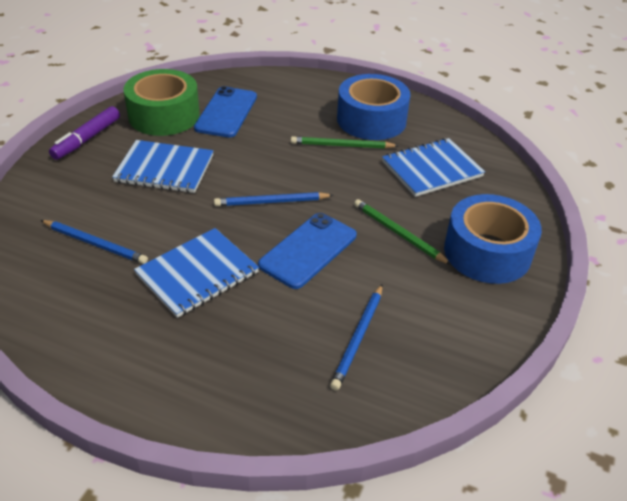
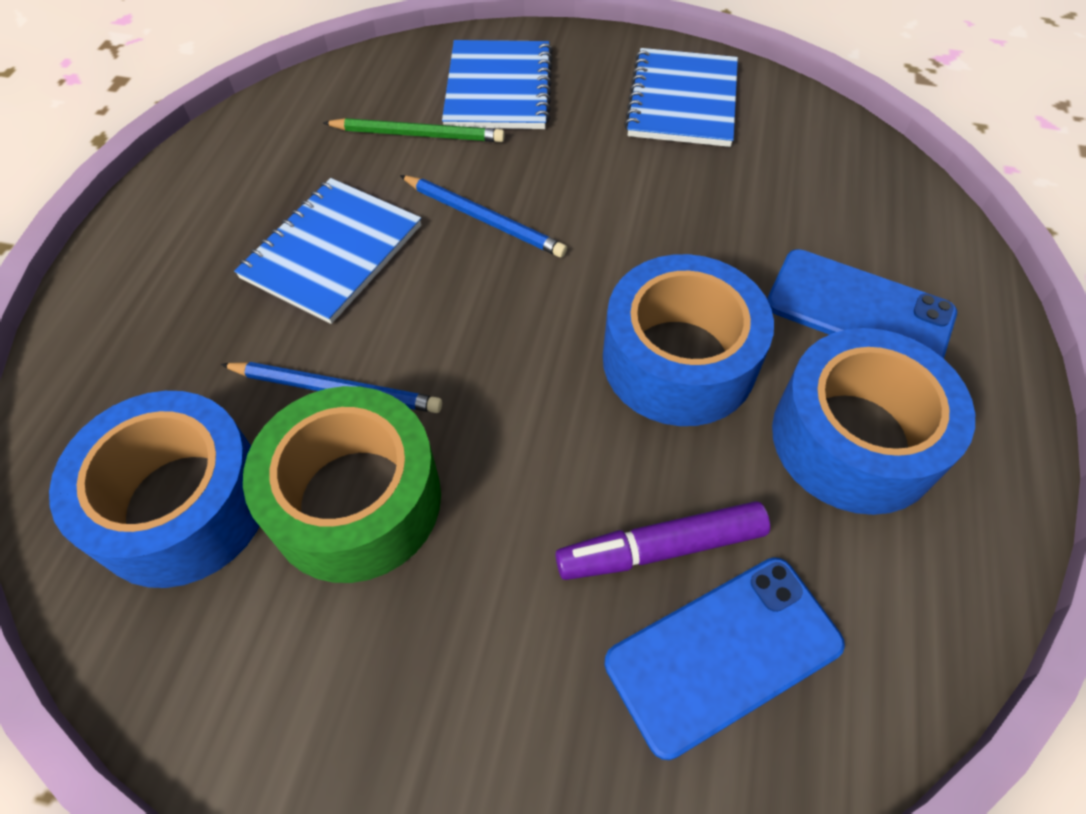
blue pencil: 3 -> 2
blue tape: 2 -> 3
green pencil: 2 -> 1

